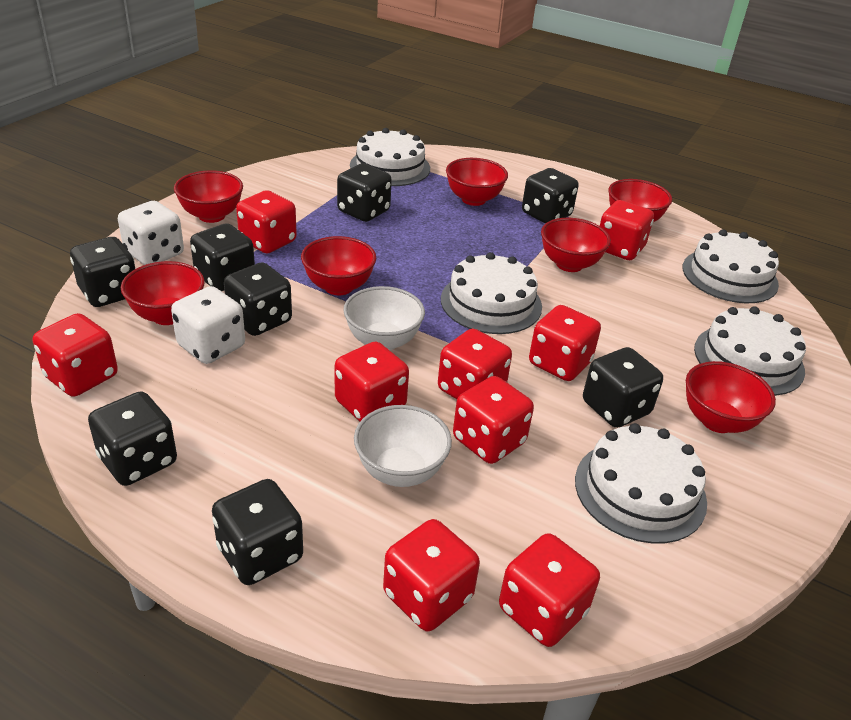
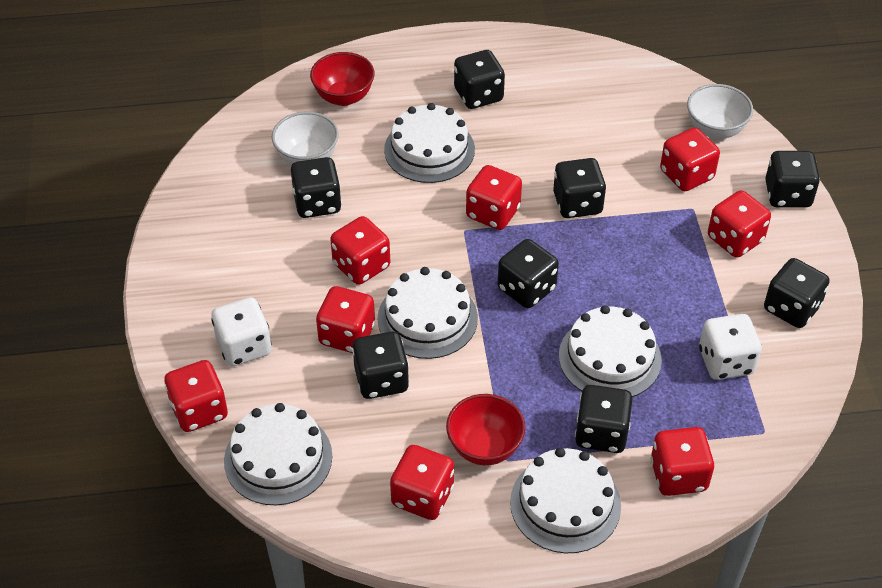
red bowl: 7 -> 2
red dice: 9 -> 8

